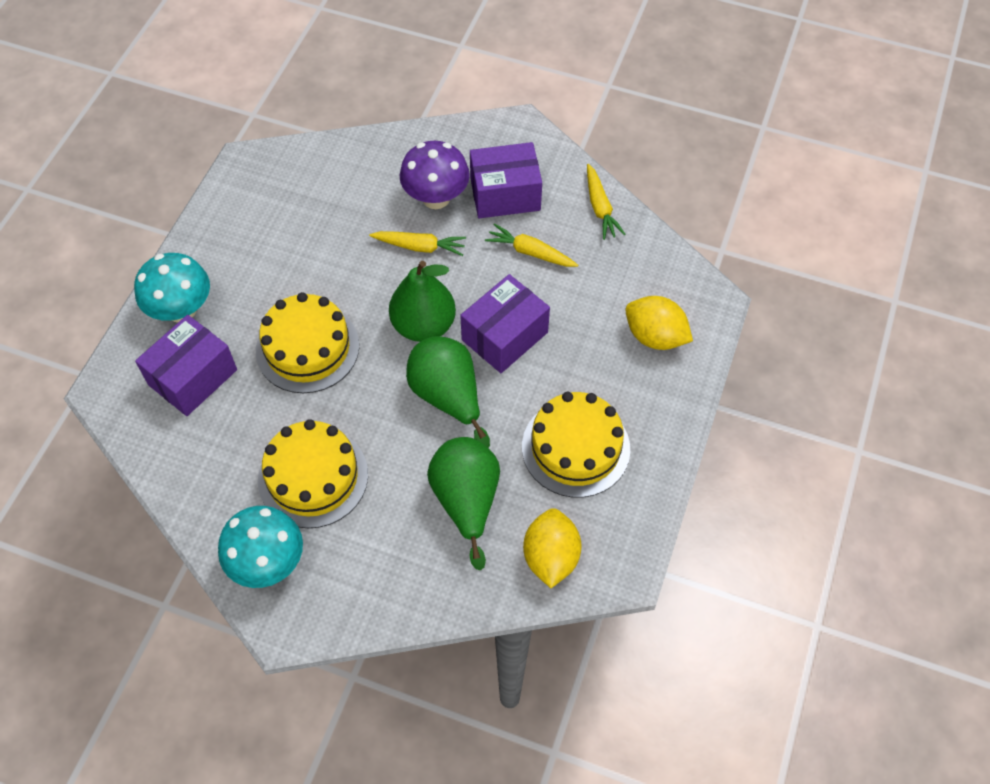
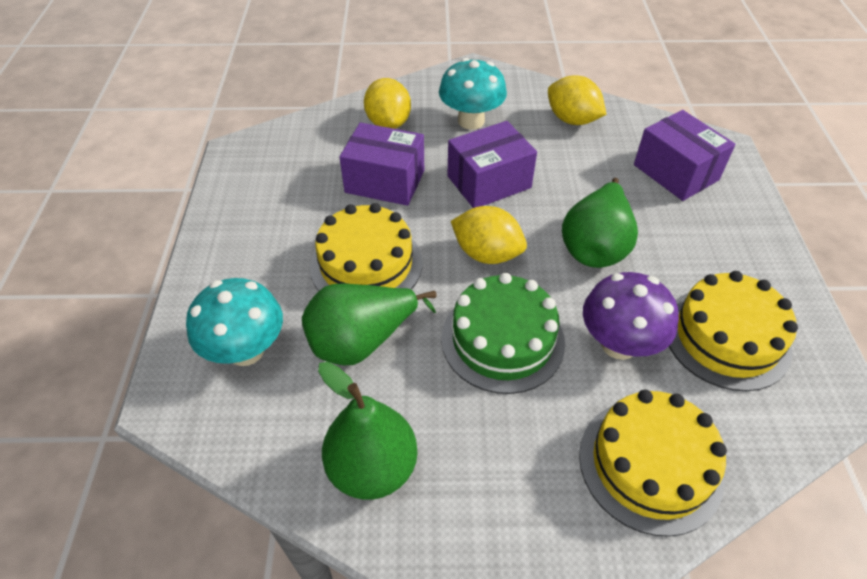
green cake: 0 -> 1
yellow carrot: 3 -> 0
yellow lemon: 2 -> 3

